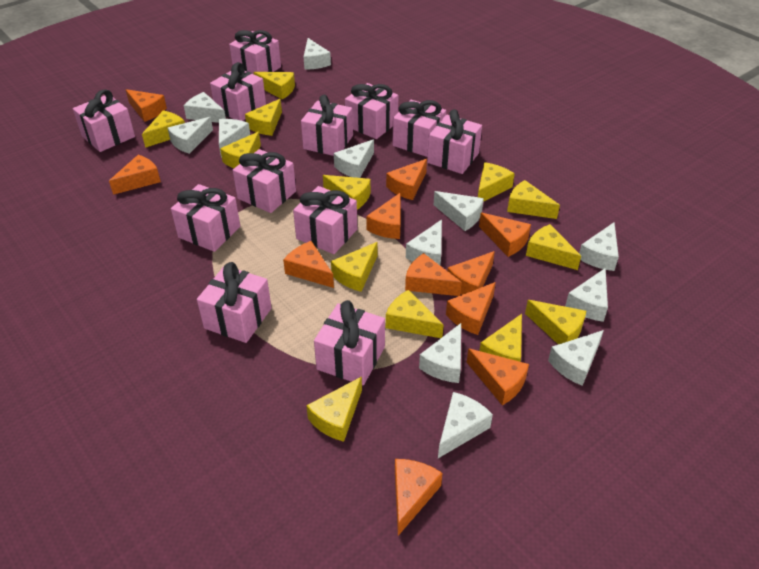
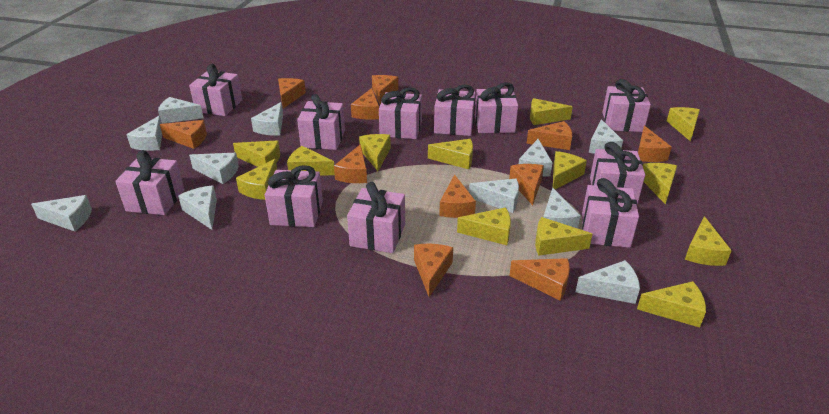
pink gift: 12 -> 11
white cheese: 12 -> 11

